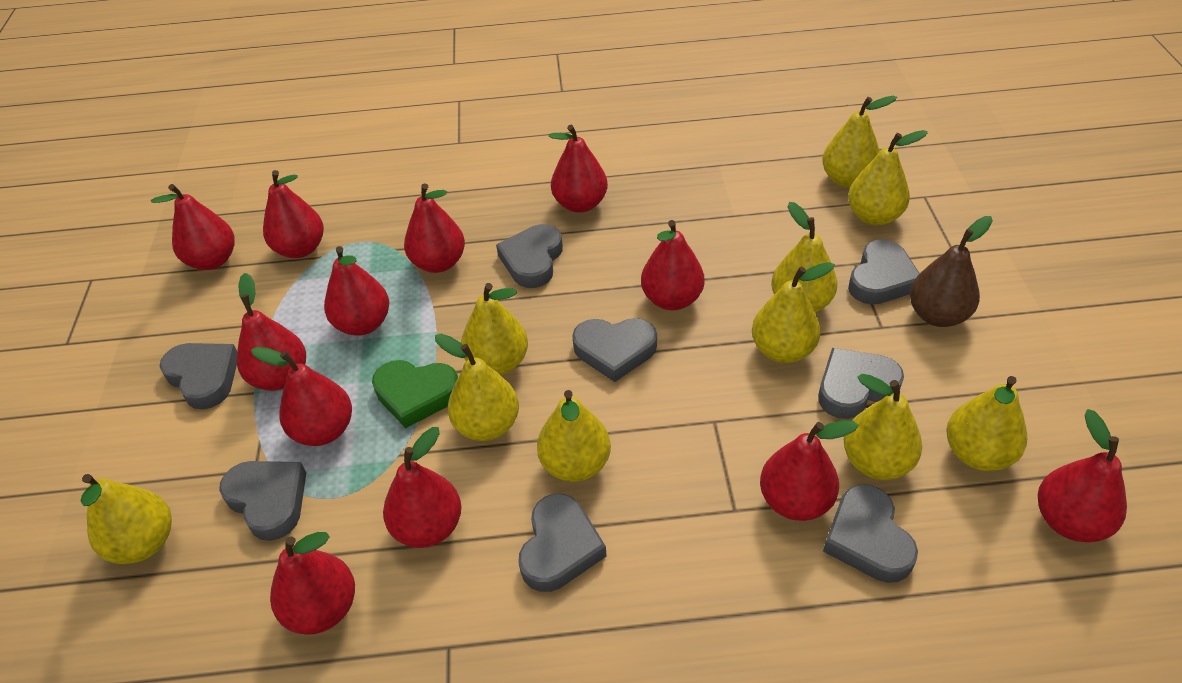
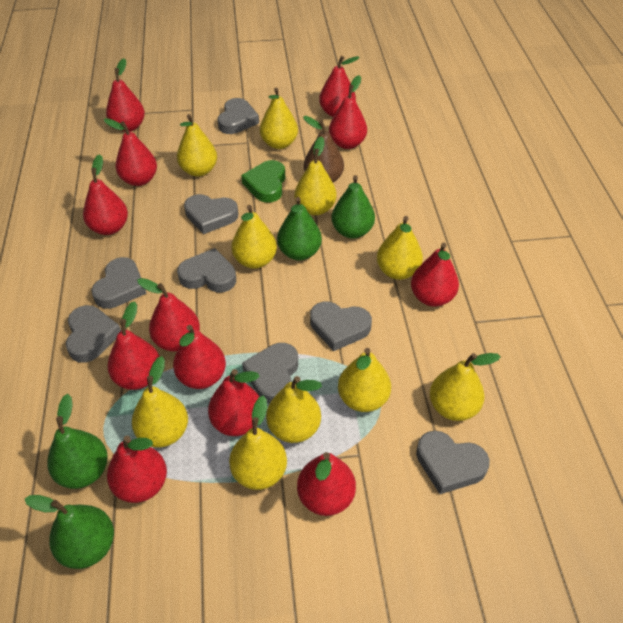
green pear: 0 -> 4

